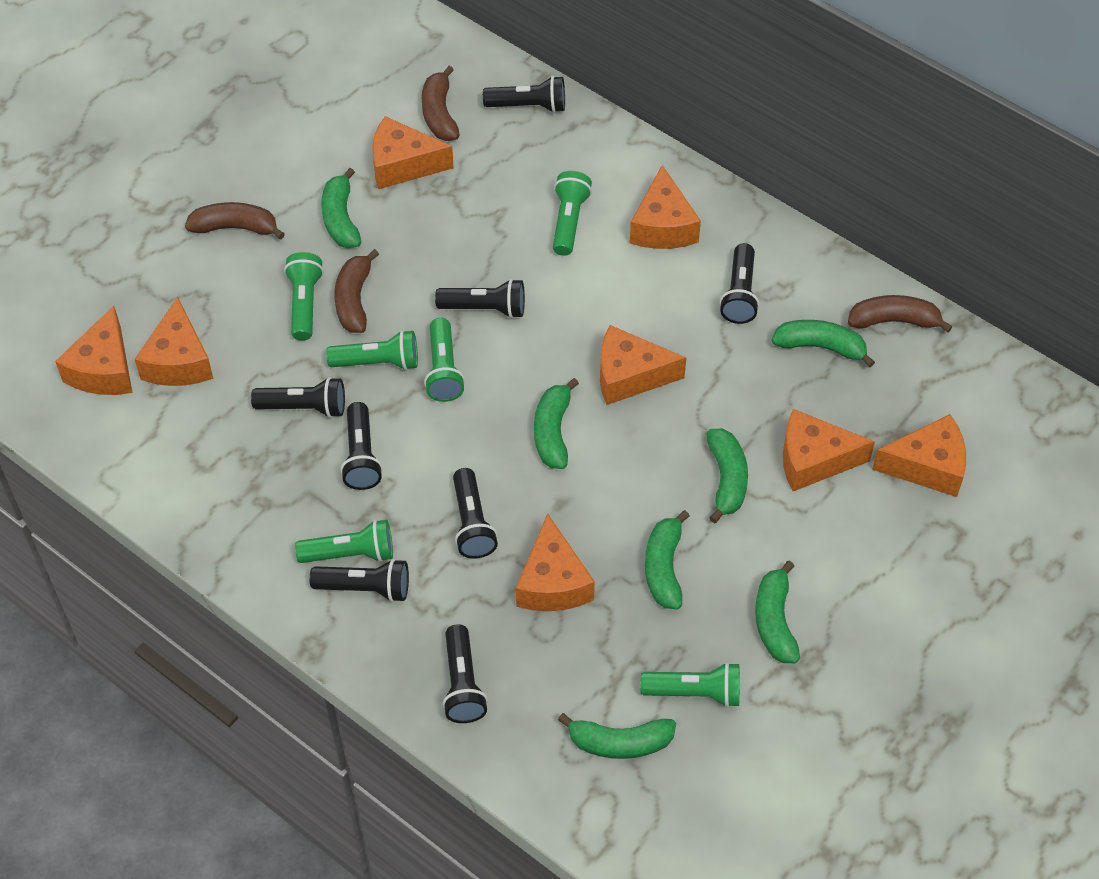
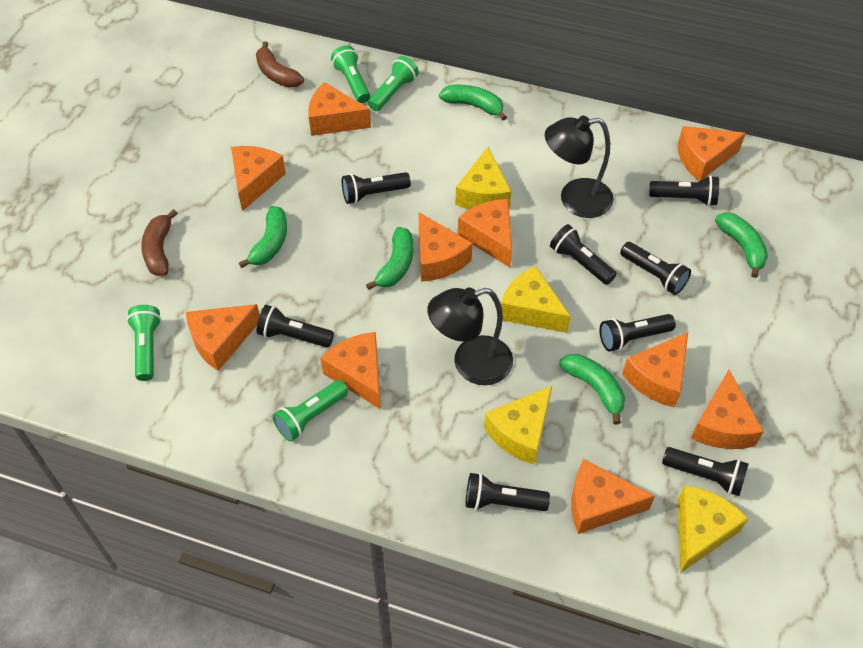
black lamp: 0 -> 2
brown banana: 4 -> 2
green banana: 7 -> 5
green flashlight: 6 -> 4
orange cheese: 8 -> 10
yellow cheese: 0 -> 4

